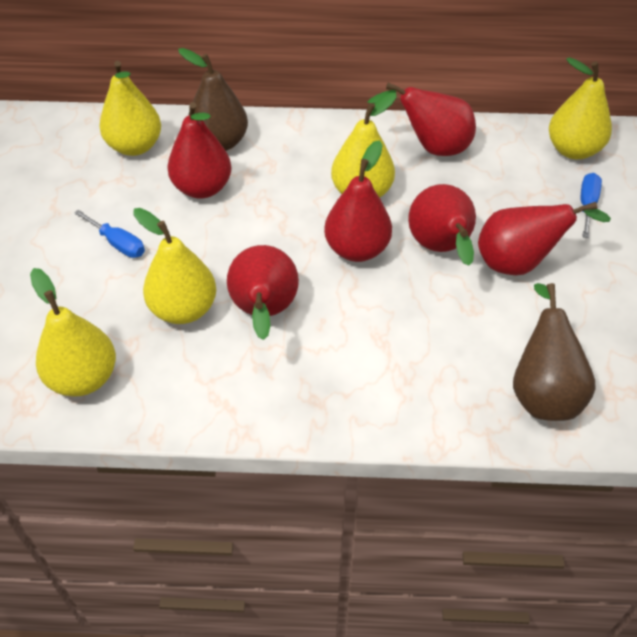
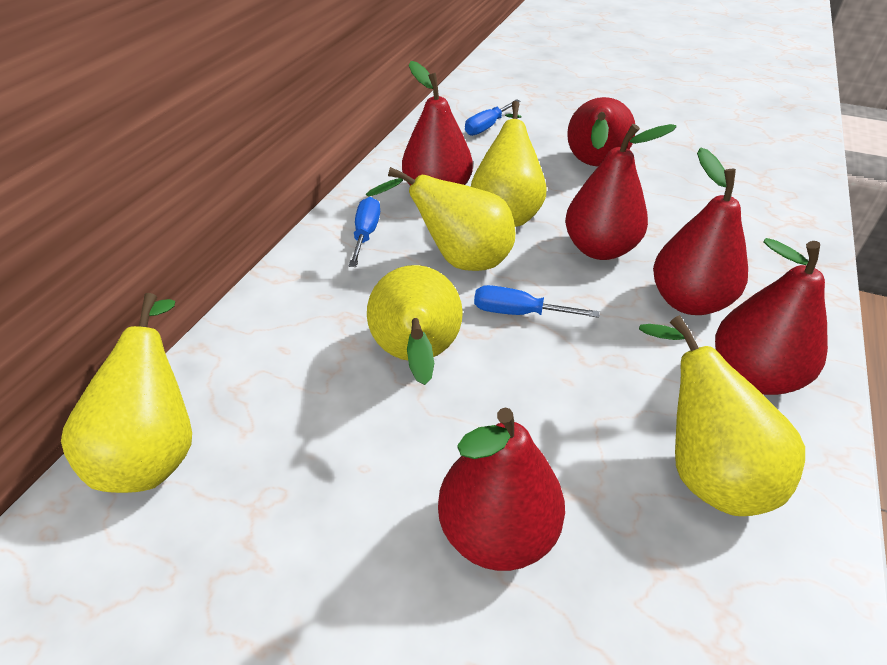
blue screwdriver: 2 -> 3
brown pear: 2 -> 0

